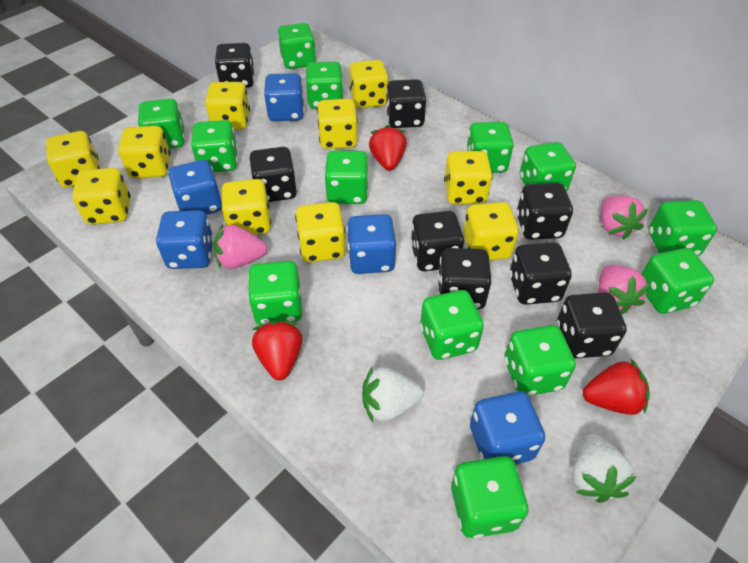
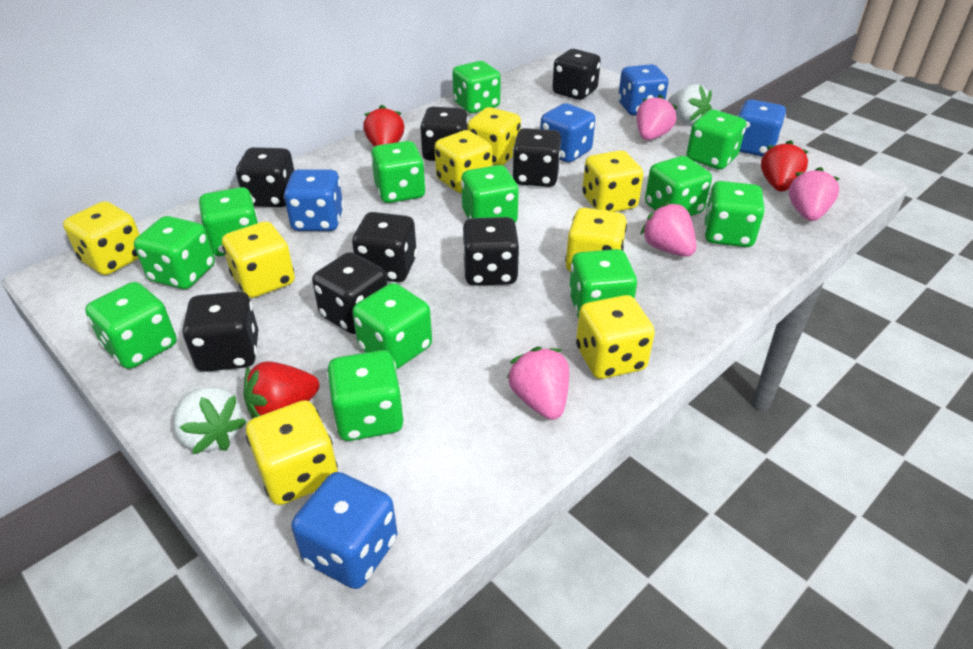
green dice: 13 -> 12
pink strawberry: 3 -> 4
yellow dice: 10 -> 8

